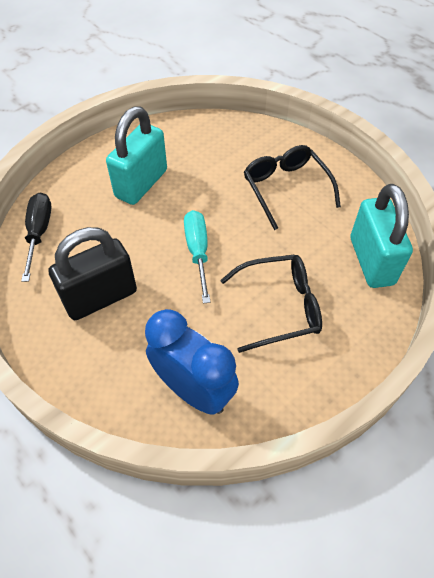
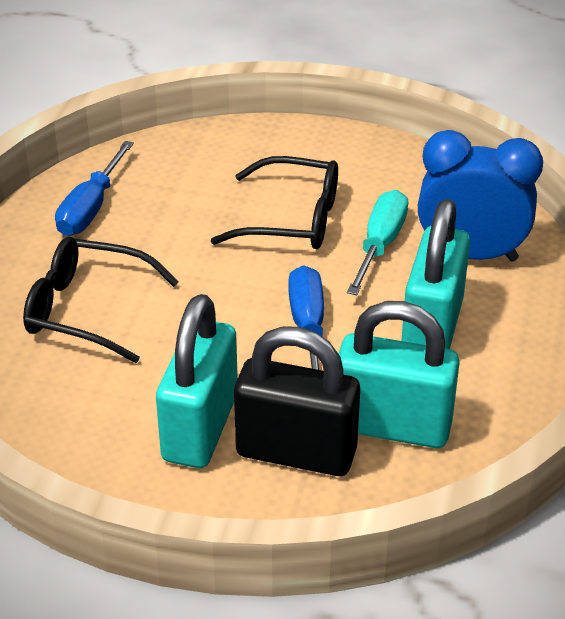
black screwdriver: 1 -> 0
blue screwdriver: 0 -> 2
turquoise padlock: 2 -> 3

